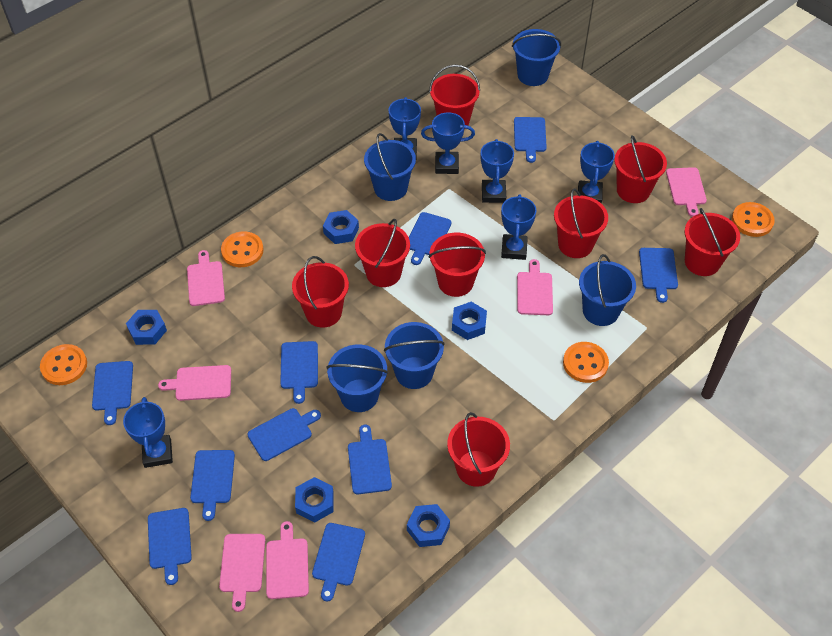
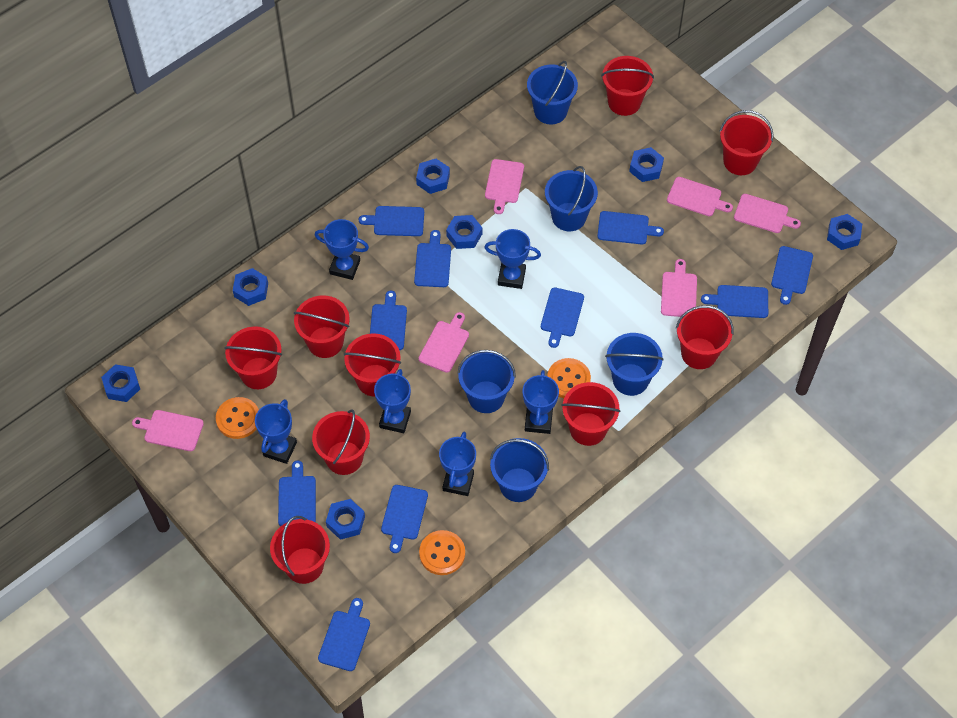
blue nut: 5 -> 7
orange button: 4 -> 3
red bucket: 8 -> 9

